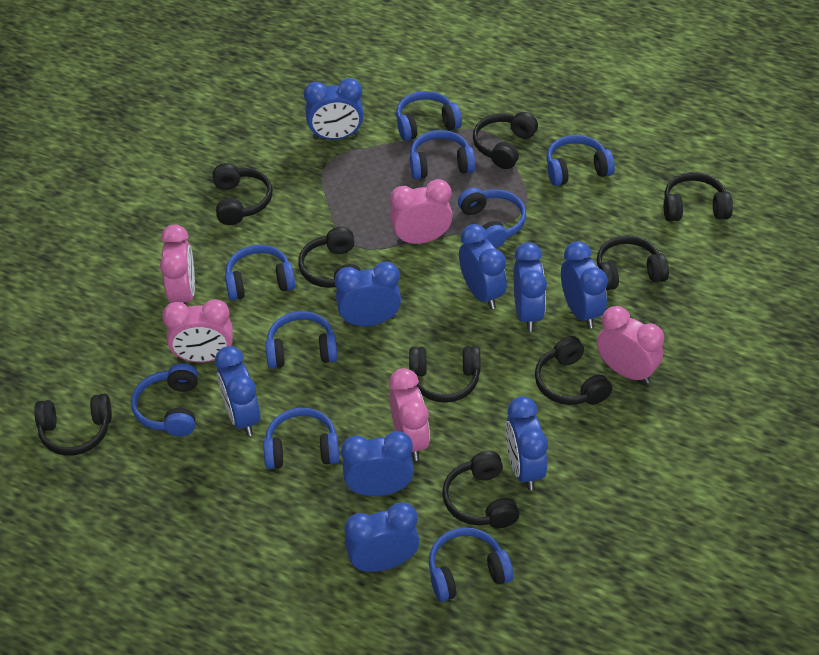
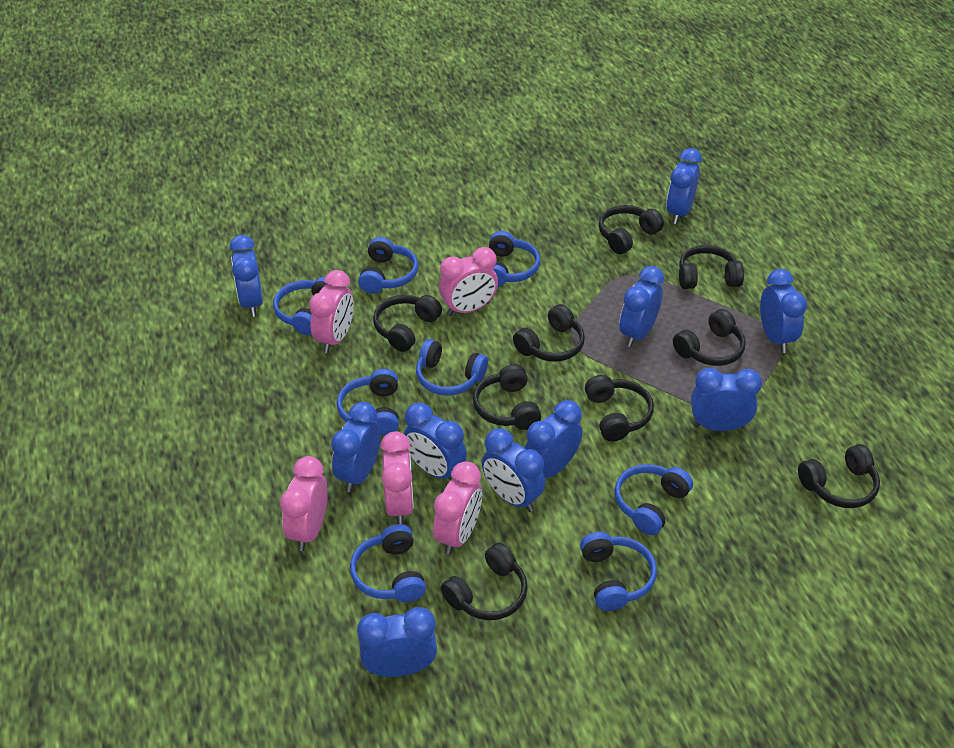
blue clock: 9 -> 10
blue headphones: 9 -> 8

